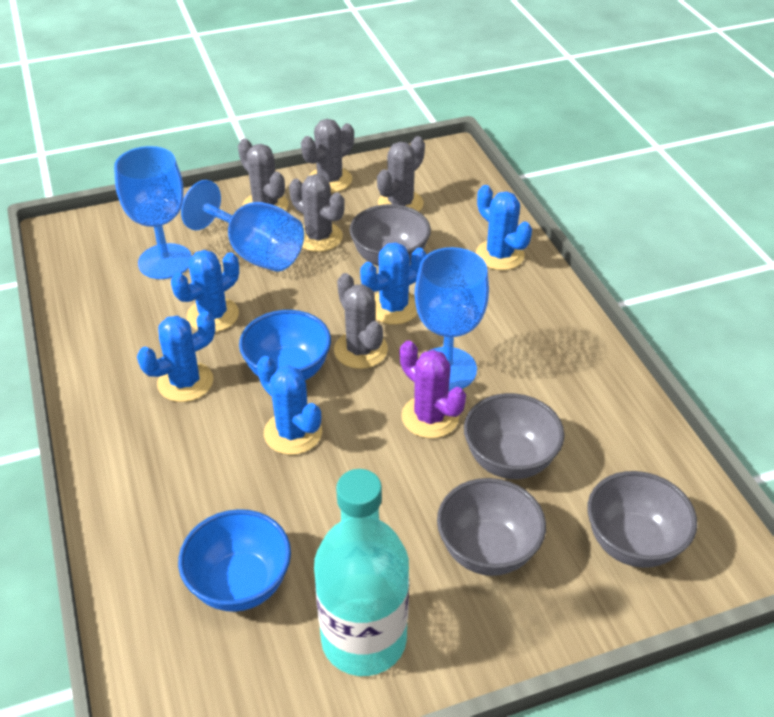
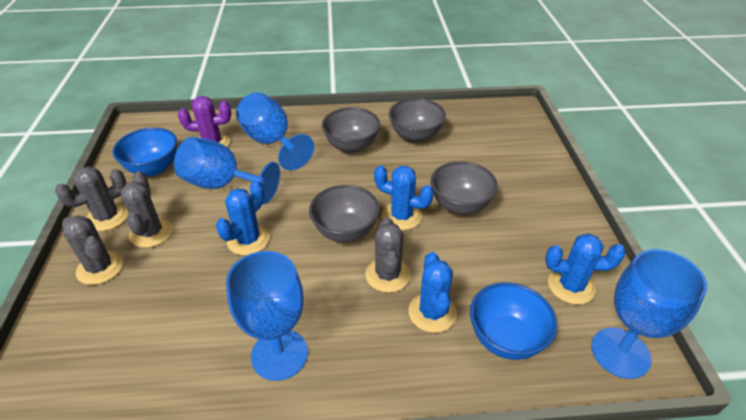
blue cactus: 5 -> 4
blue goblet: 3 -> 4
grey cactus: 5 -> 4
turquoise bottle: 1 -> 0

